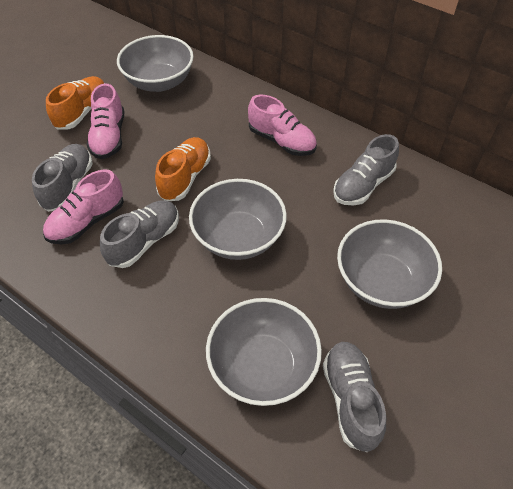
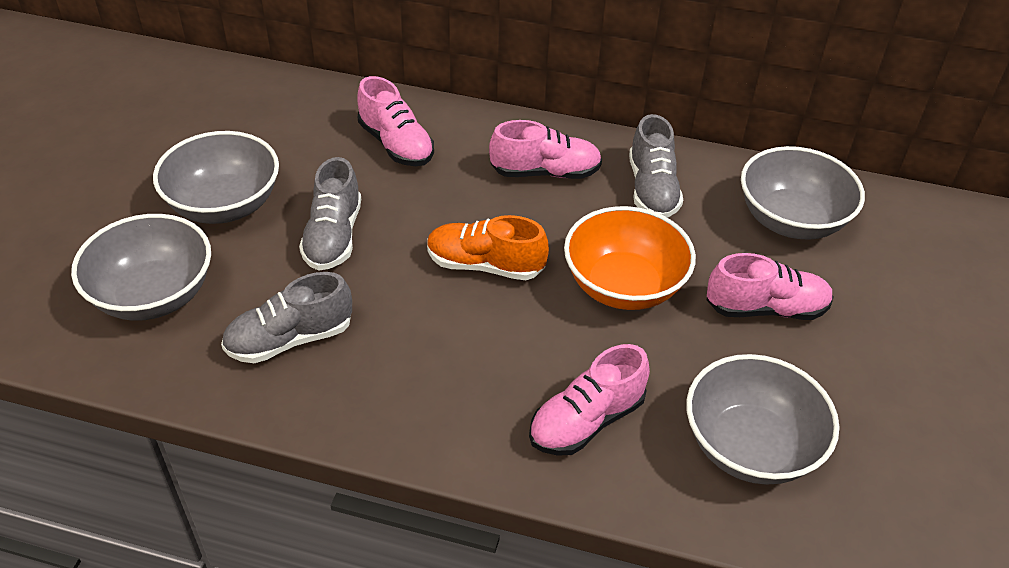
grey shoe: 4 -> 3
orange bowl: 0 -> 1
orange shoe: 2 -> 1
pink shoe: 3 -> 4

